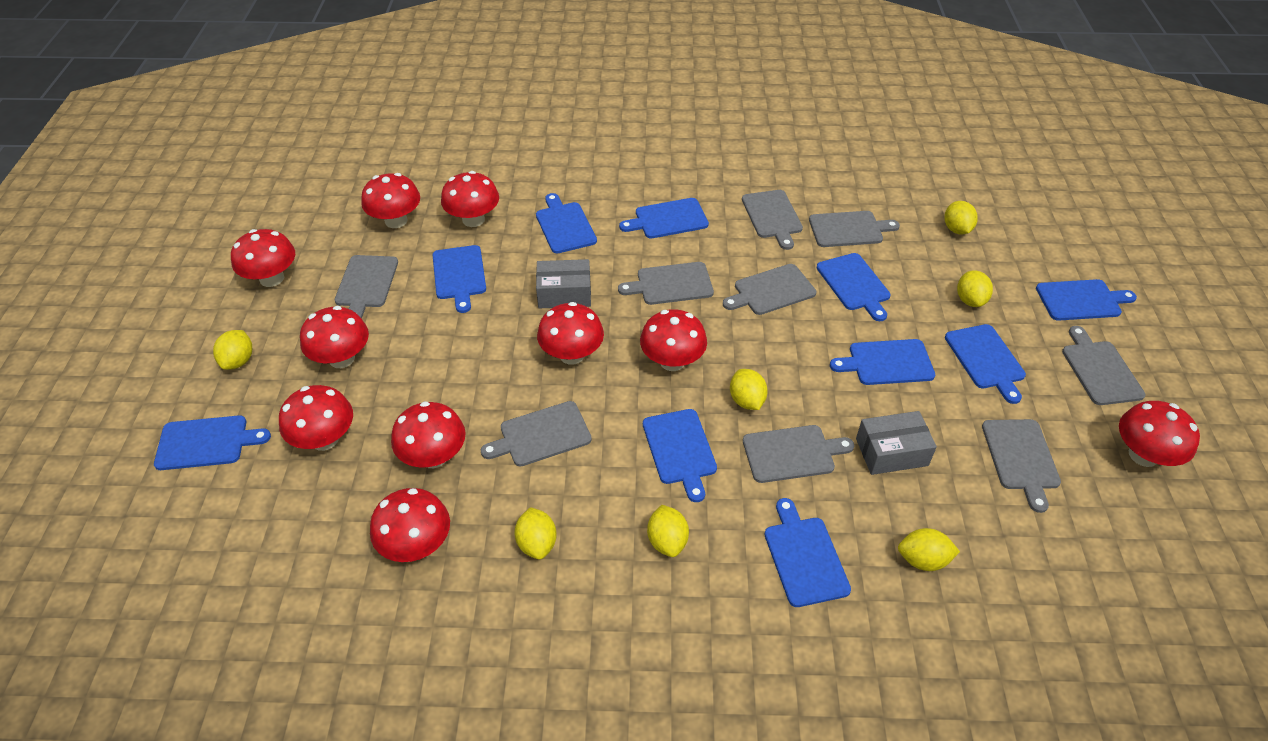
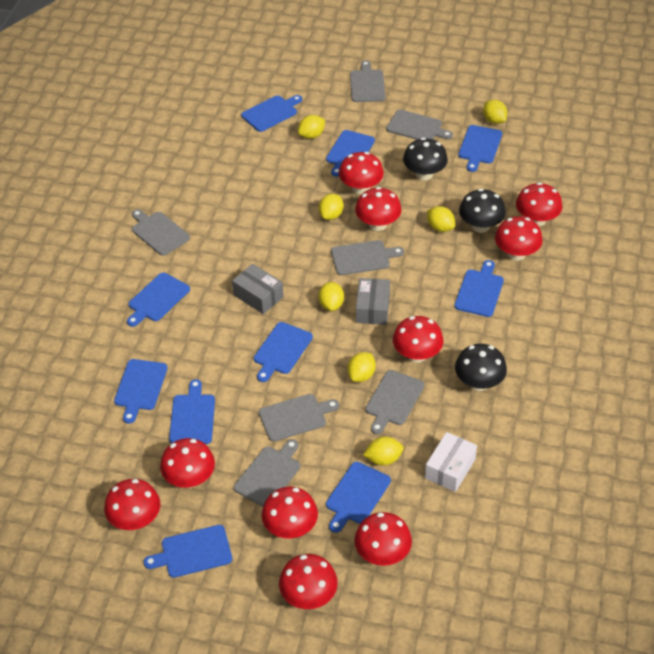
black mushroom: 0 -> 3
grey cutting board: 9 -> 7
white box: 0 -> 1

